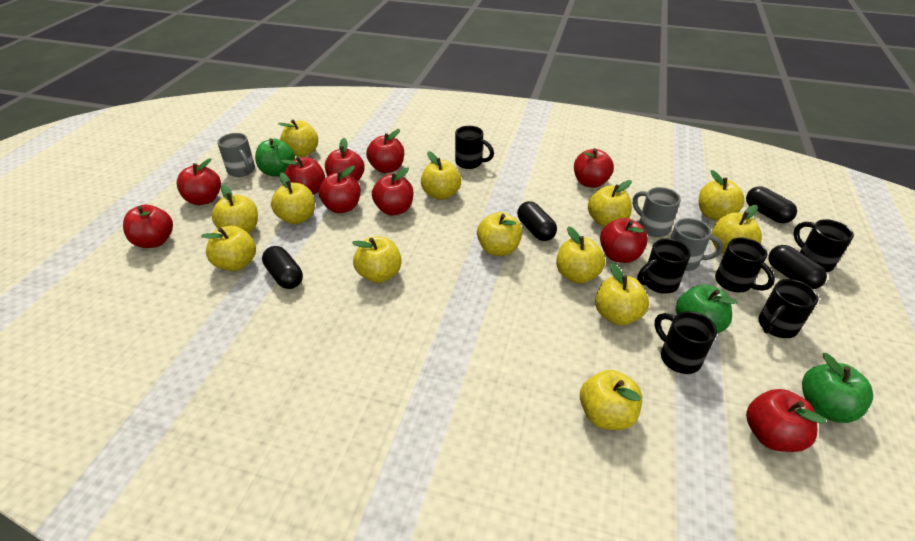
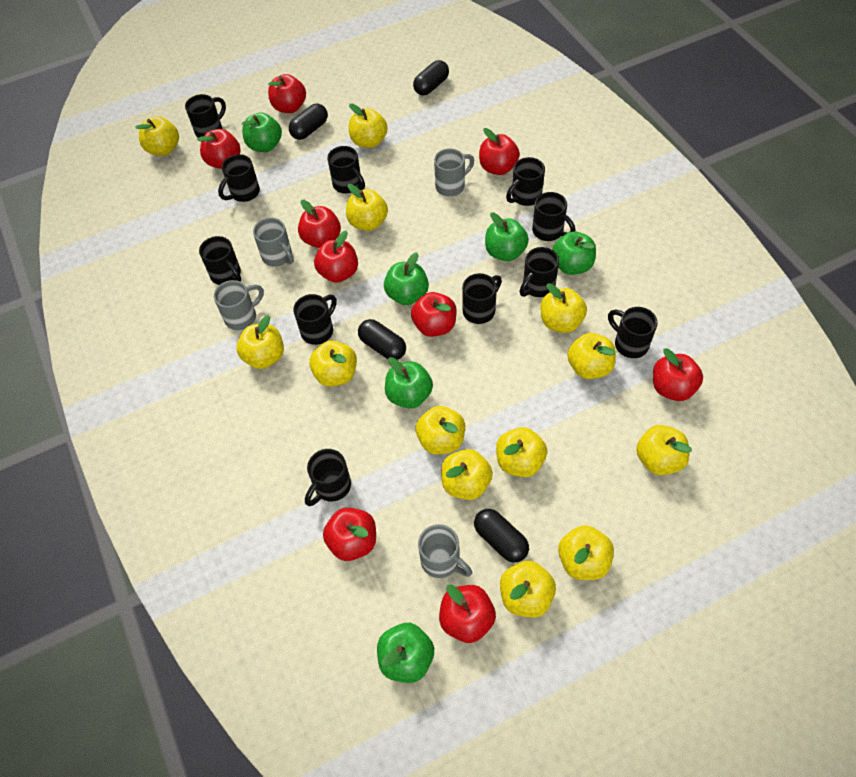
black mug: 6 -> 11
green apple: 3 -> 6
grey mug: 3 -> 4
red apple: 10 -> 9

